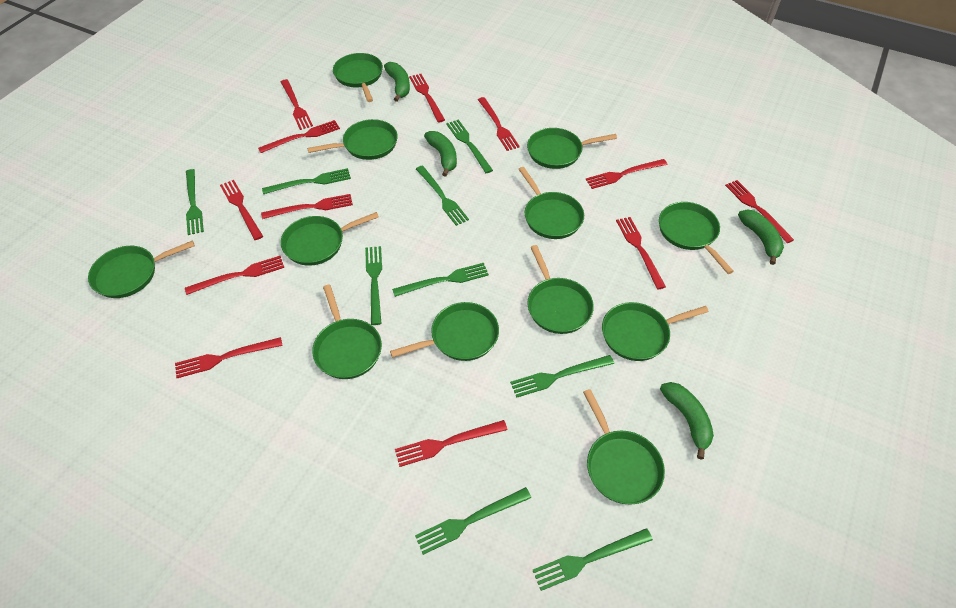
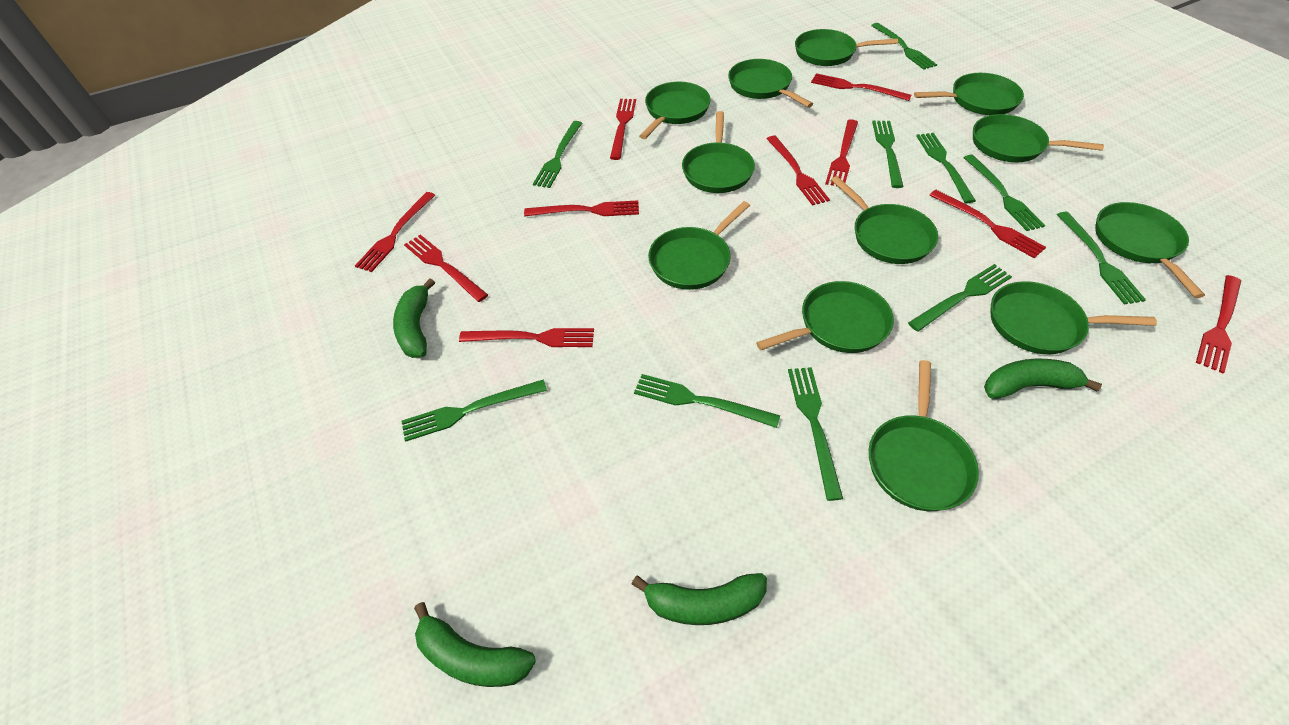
green fork: 9 -> 10
red fork: 12 -> 10

